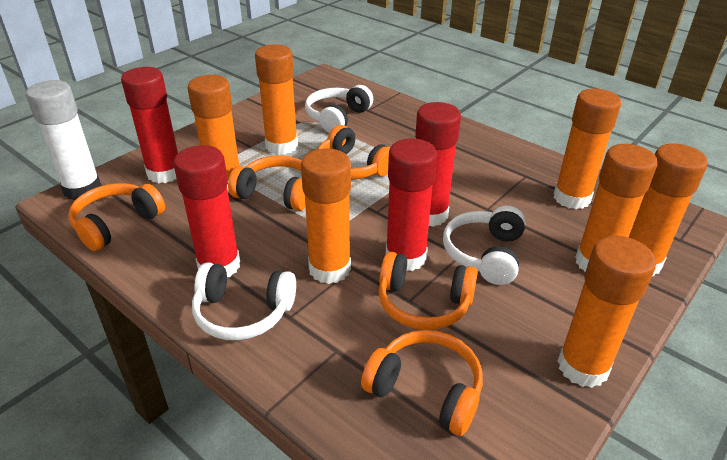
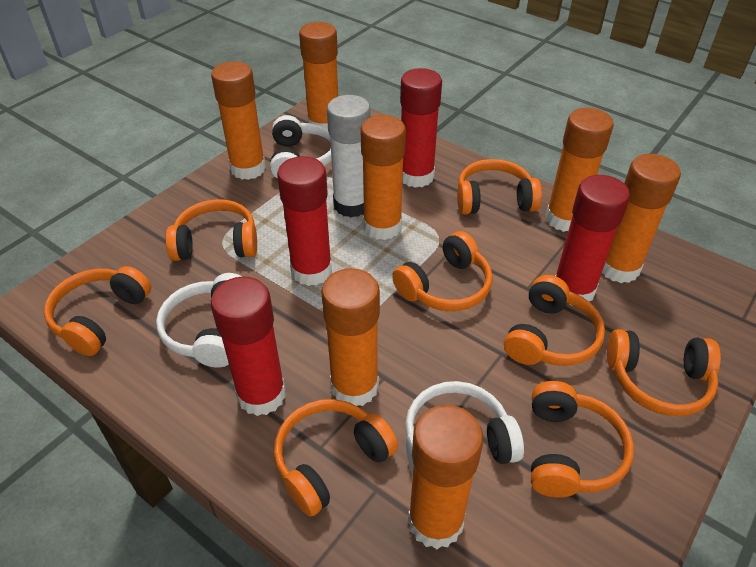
orange headphones: 5 -> 8

